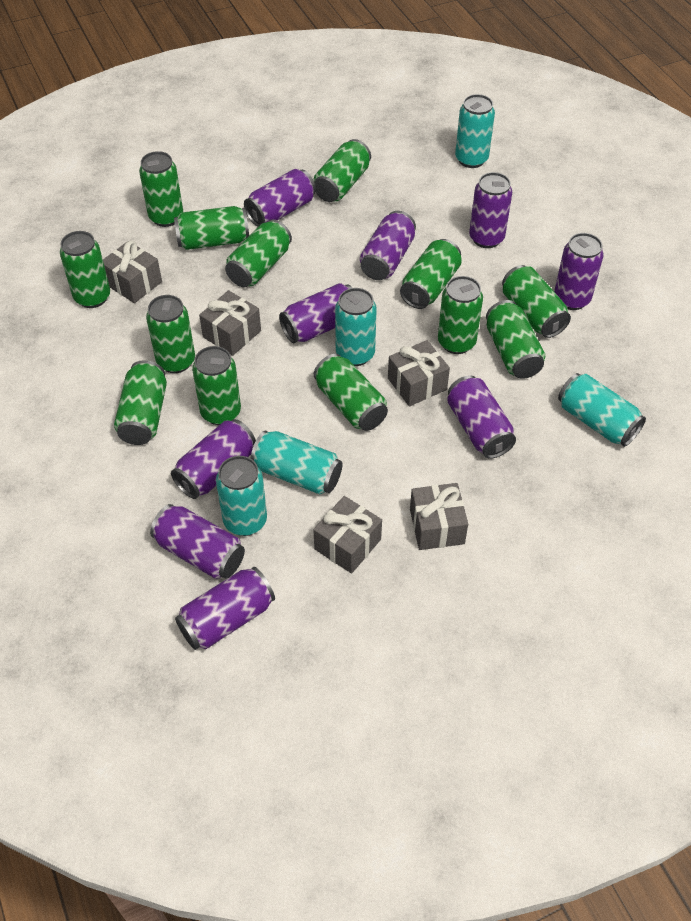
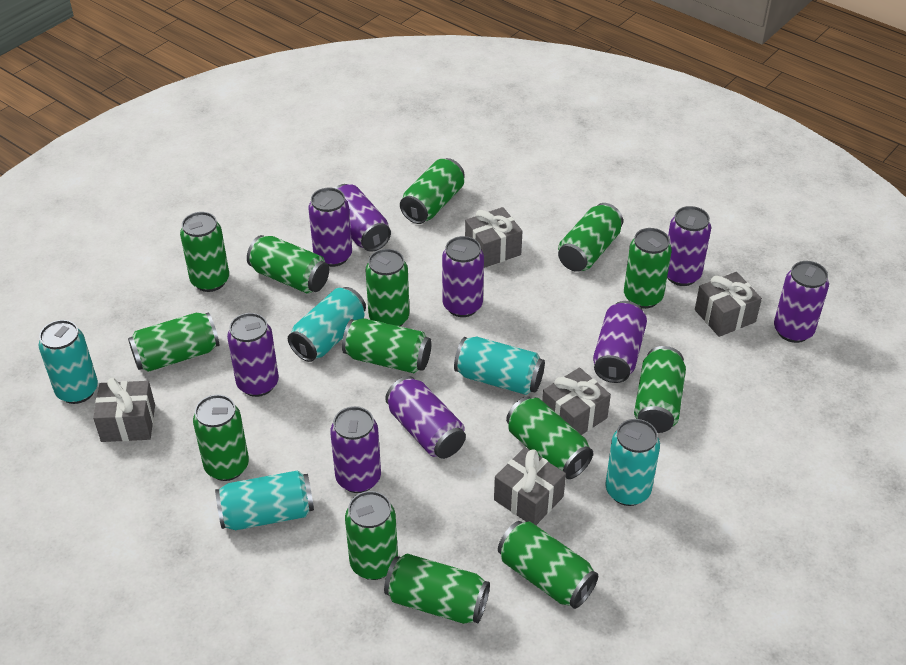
green can: 13 -> 14

